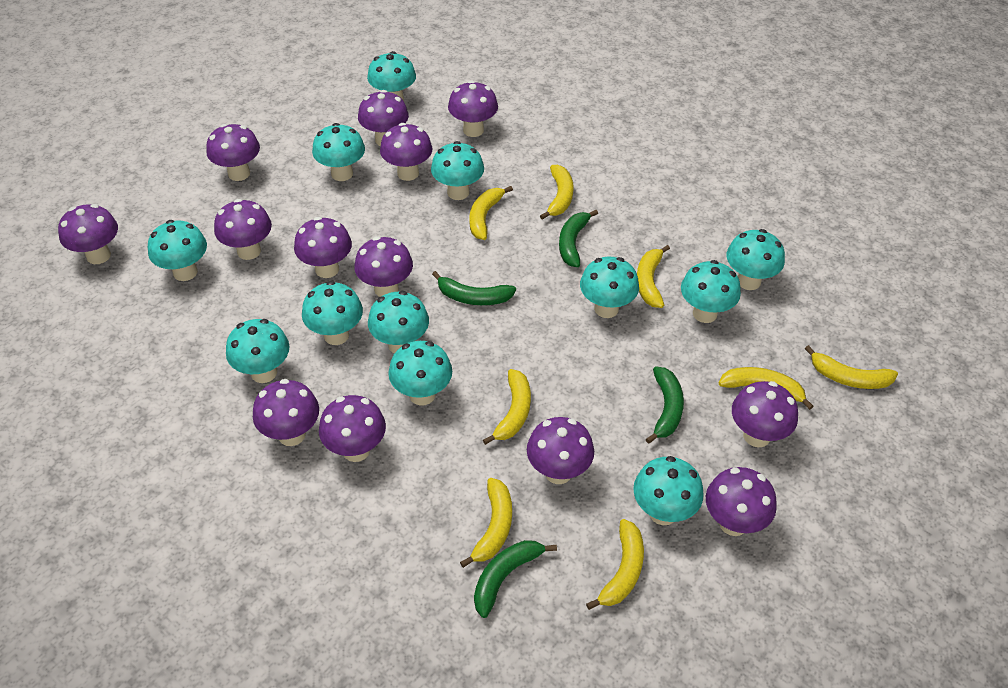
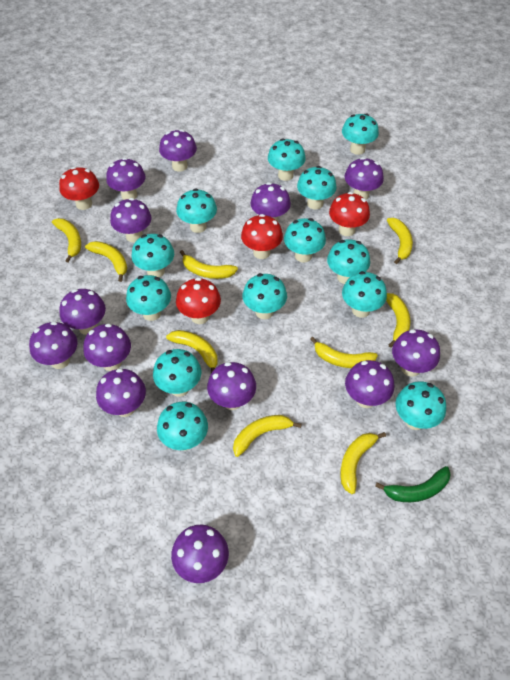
green banana: 4 -> 1
red mushroom: 0 -> 4
turquoise mushroom: 12 -> 13
yellow banana: 8 -> 9

